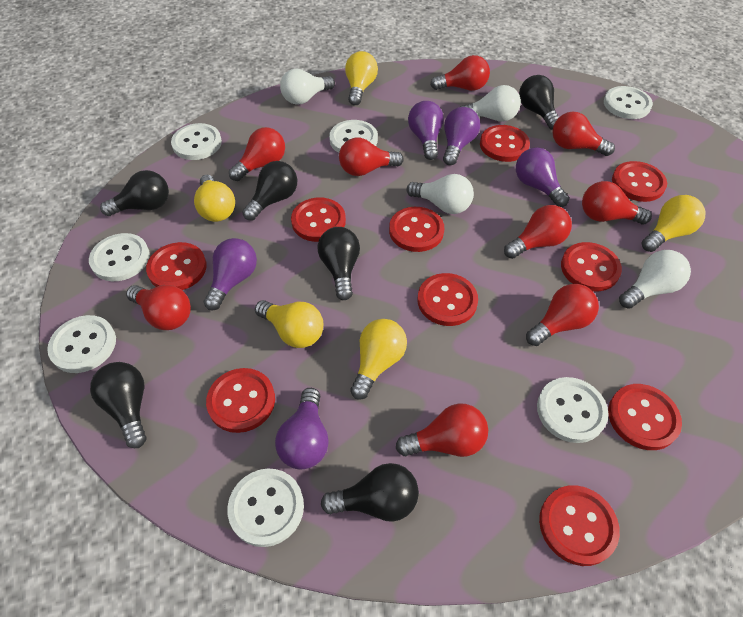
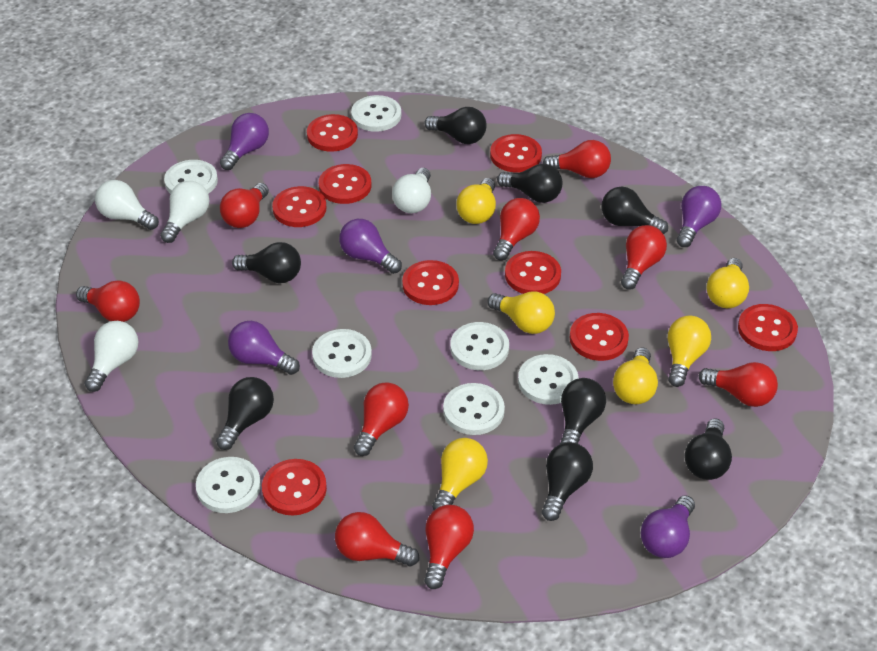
black light bulb: 6 -> 8
red button: 10 -> 9
yellow light bulb: 5 -> 6

